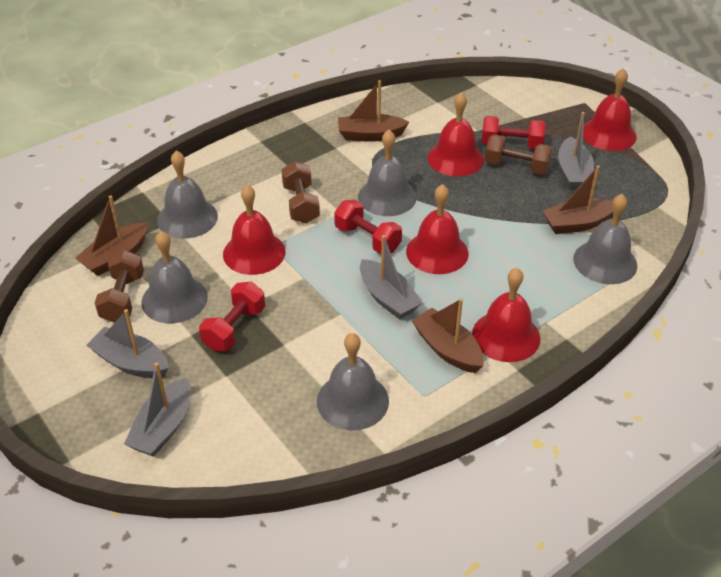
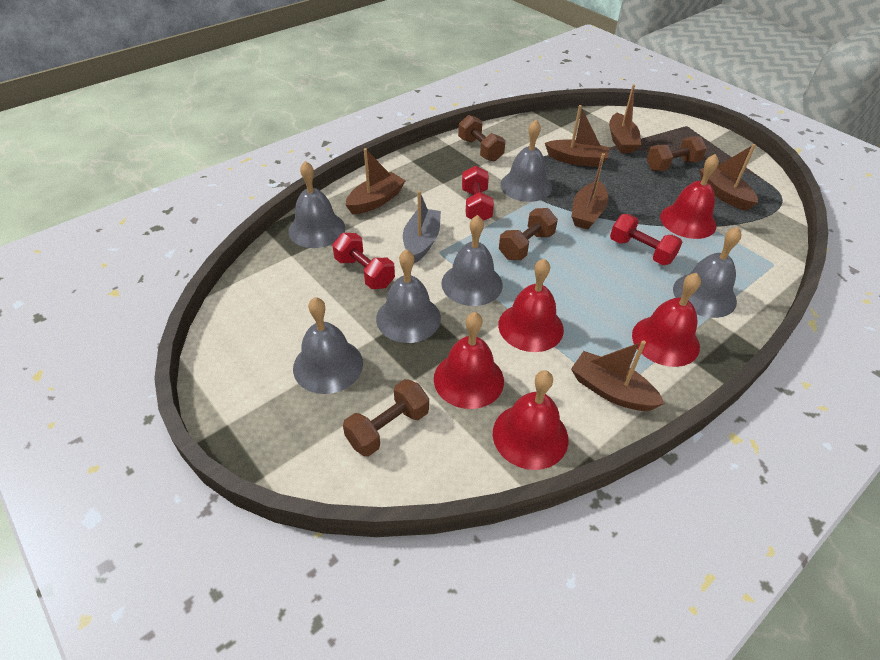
brown boat: 4 -> 6
brown dumbbell: 3 -> 4
grey bell: 5 -> 6
grey boat: 4 -> 1

